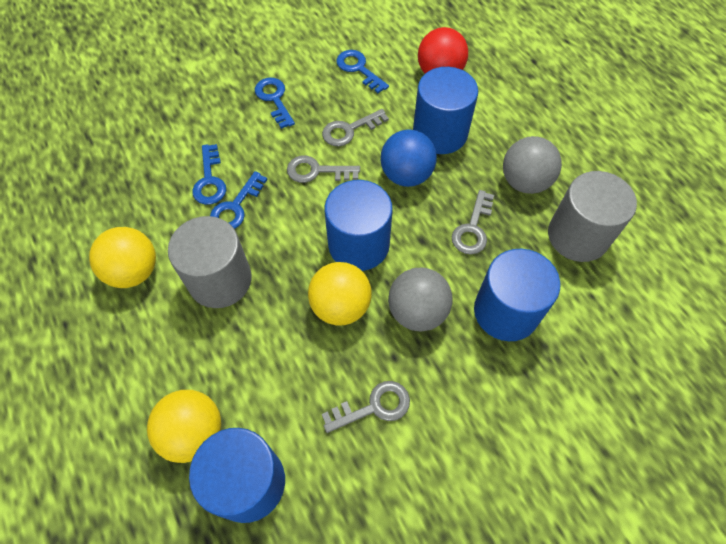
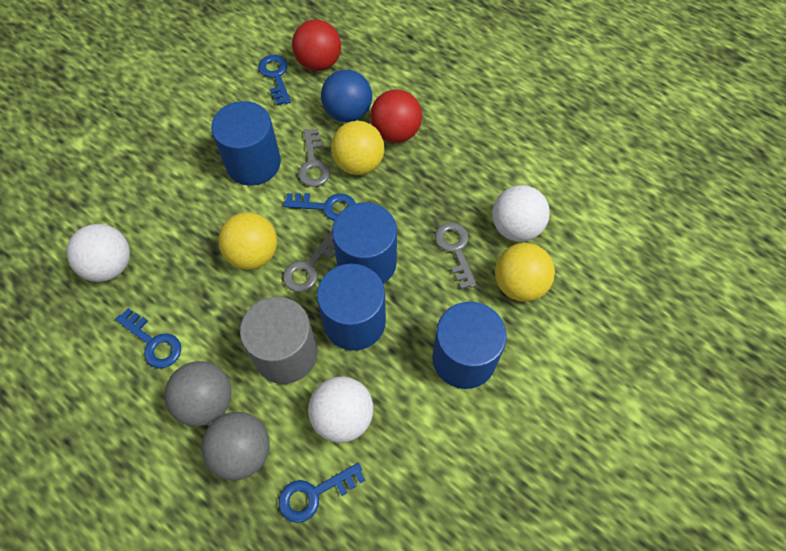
grey cylinder: 2 -> 1
grey key: 4 -> 3
red ball: 1 -> 2
white ball: 0 -> 3

